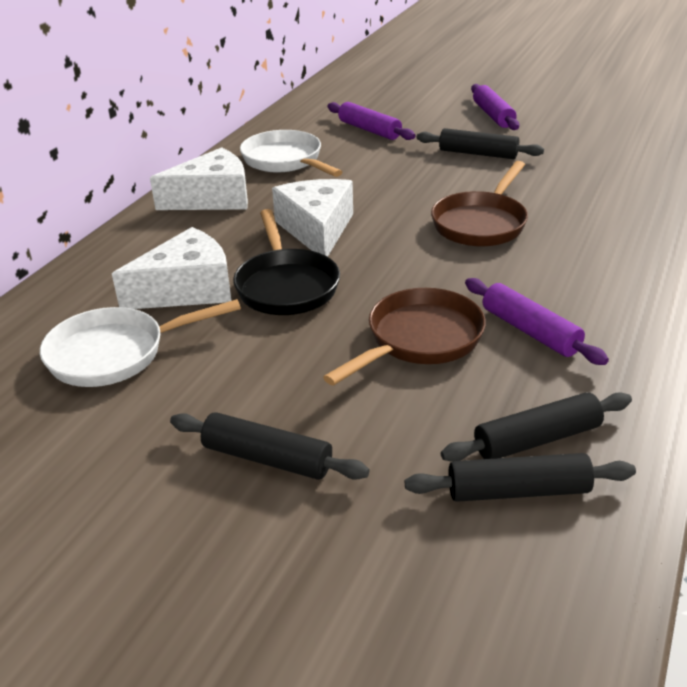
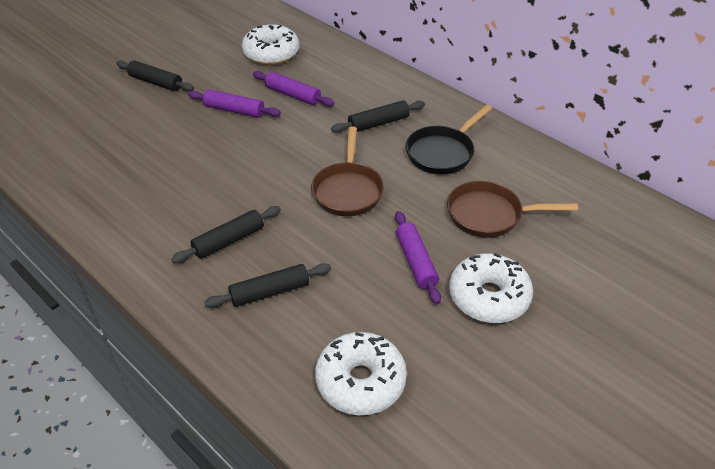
white cheese: 3 -> 0
white donut: 0 -> 3
white pan: 2 -> 0

